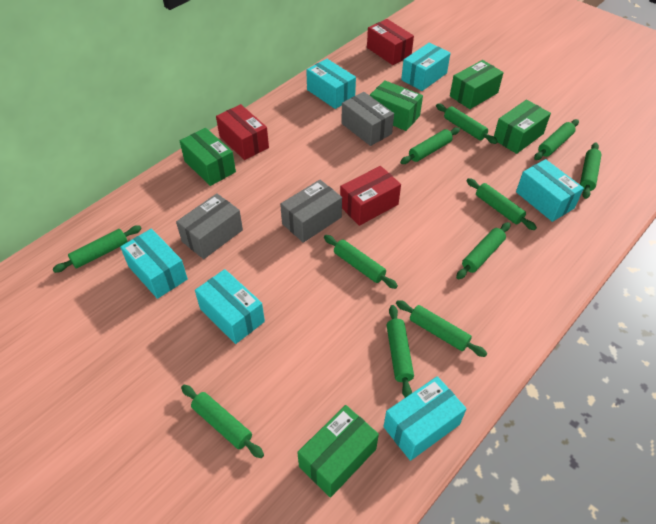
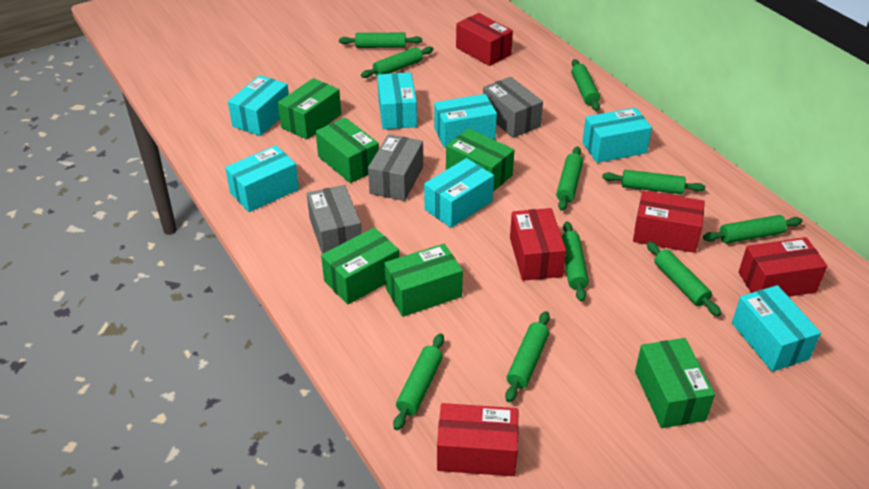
green box: 5 -> 6
green rolling pin: 11 -> 10
red box: 3 -> 5
turquoise box: 6 -> 7

